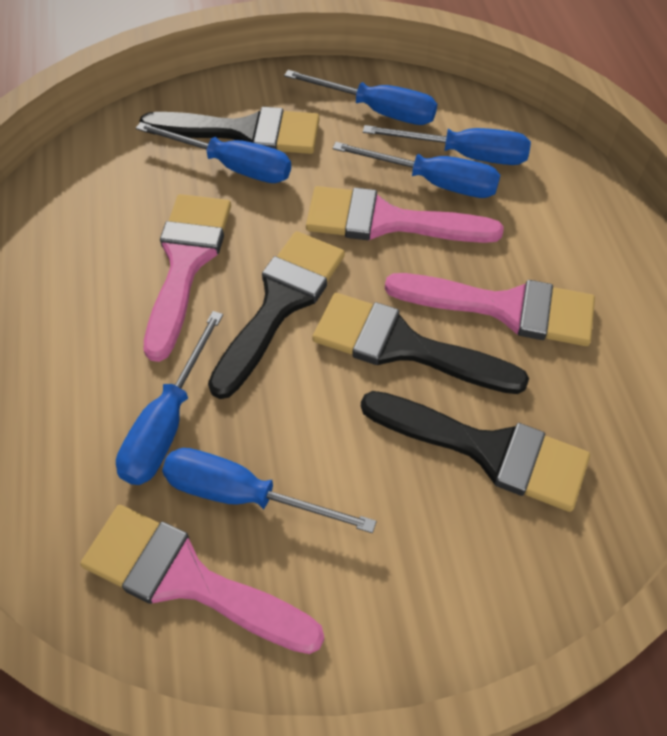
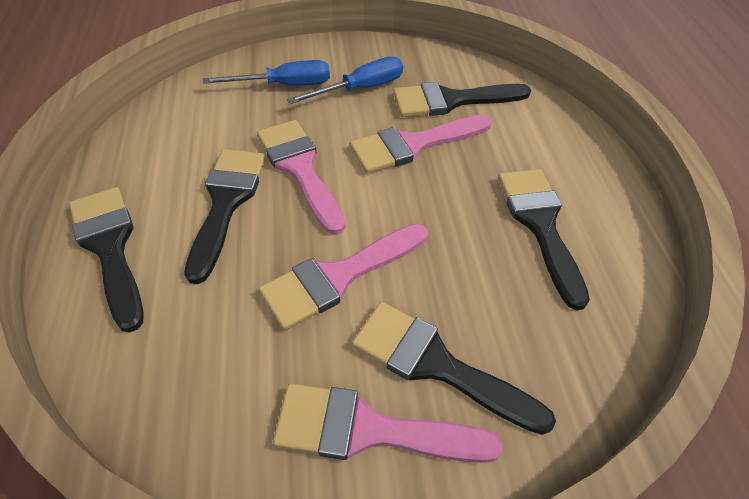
black brush: 4 -> 5
blue screwdriver: 6 -> 2

